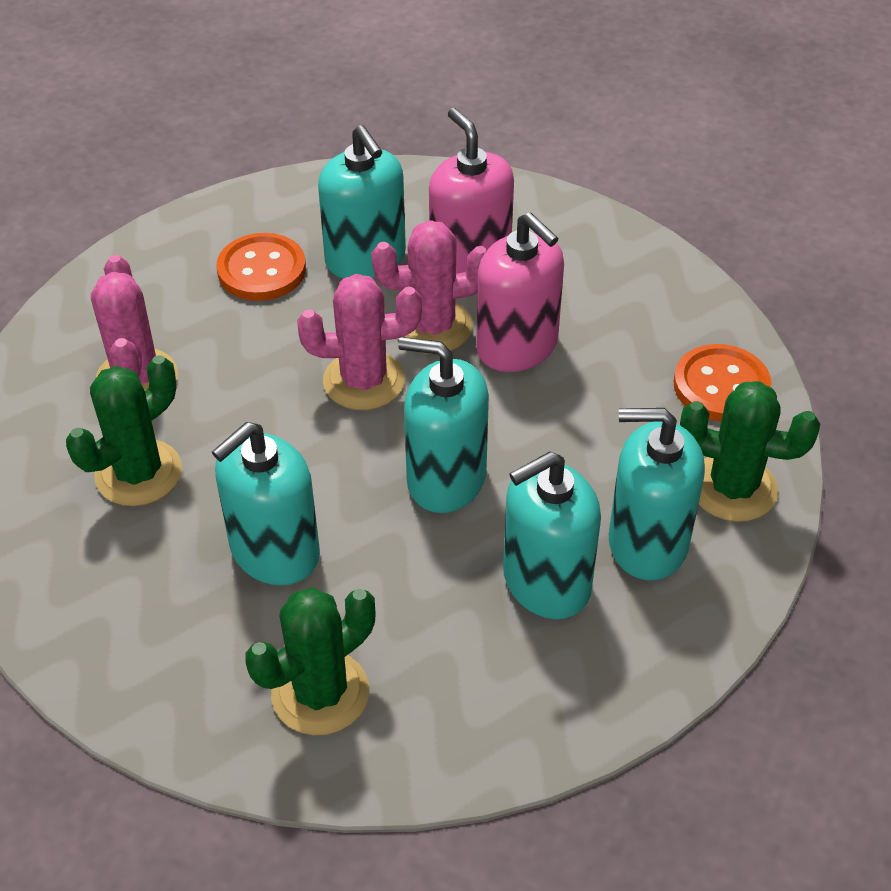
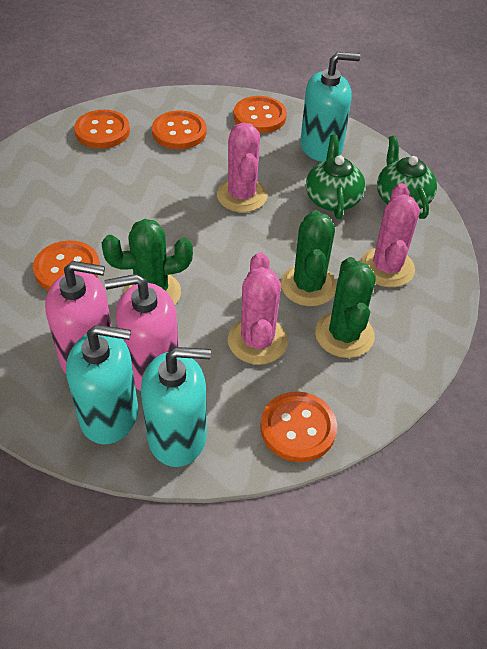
green teapot: 0 -> 2
orange button: 2 -> 5
turquoise soap dispenser: 5 -> 3

